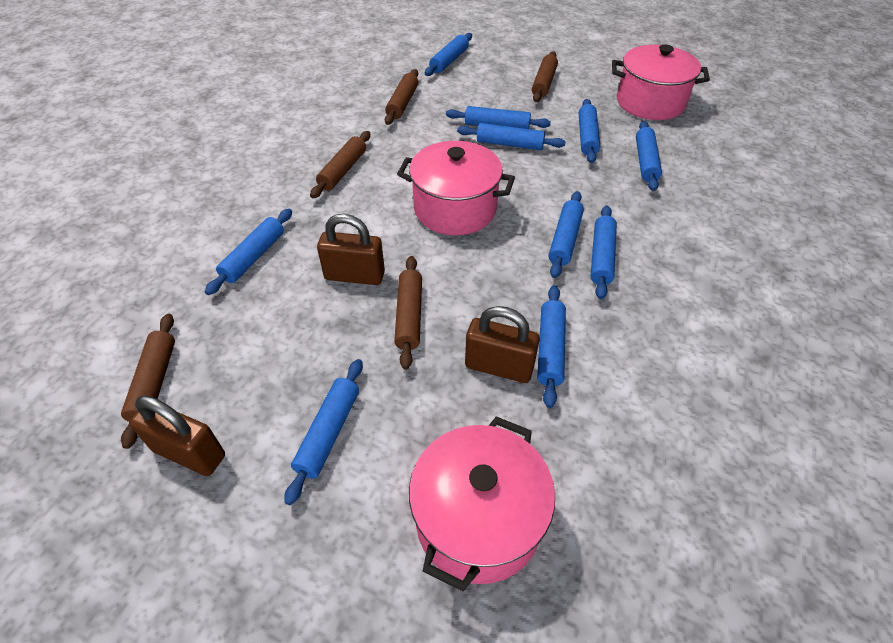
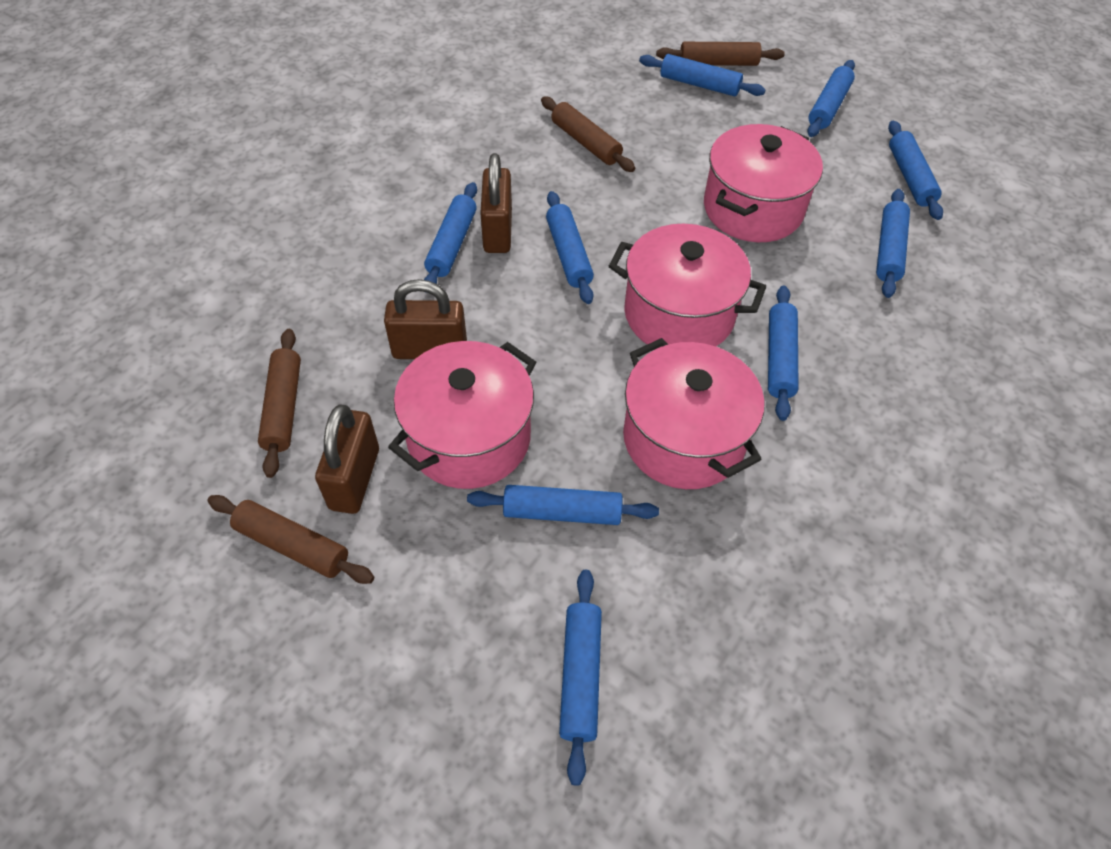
blue rolling pin: 10 -> 9
brown rolling pin: 5 -> 4
pink pot: 3 -> 4

